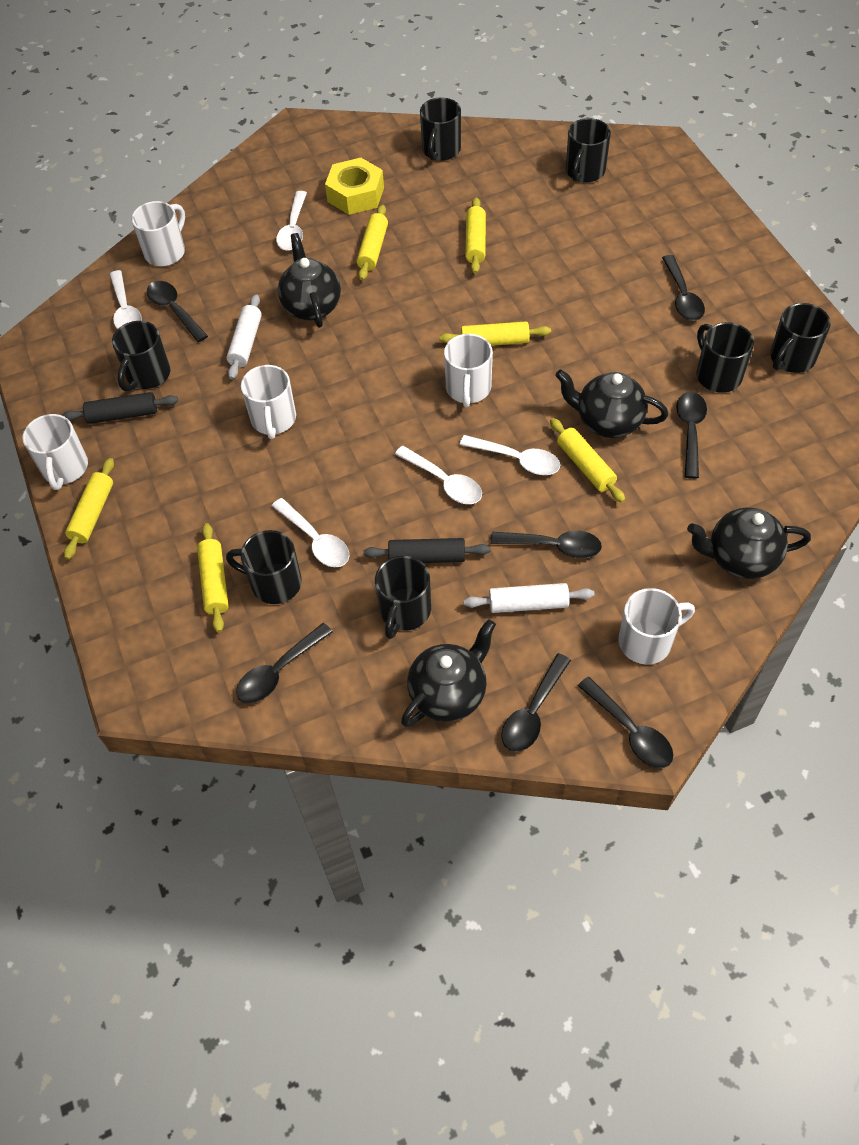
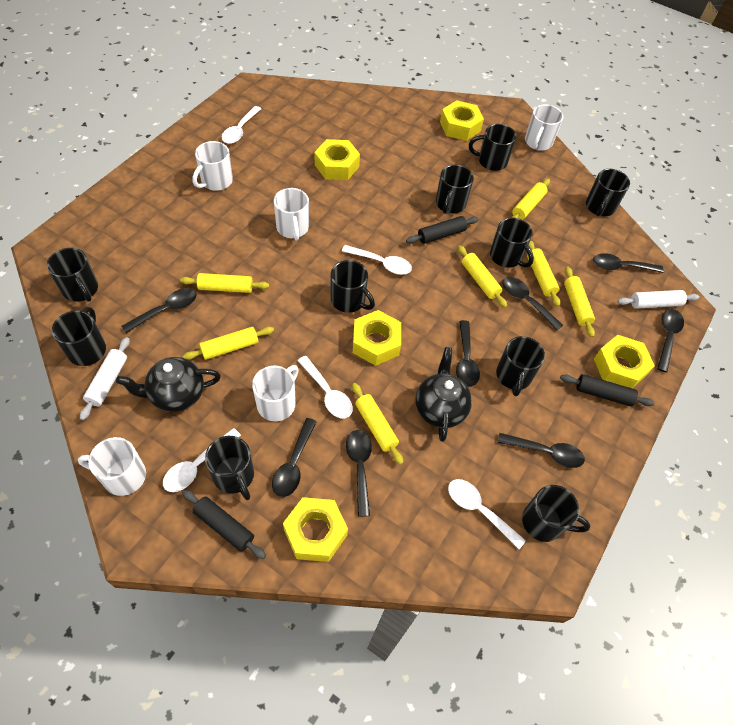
black mug: 7 -> 10
black rolling pin: 2 -> 3
black spoon: 7 -> 8
black teapot: 4 -> 2
yellow nut: 1 -> 5
yellow rolling pin: 6 -> 7

